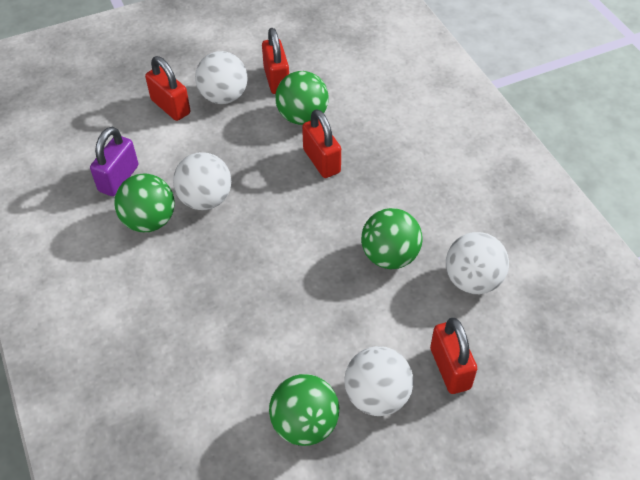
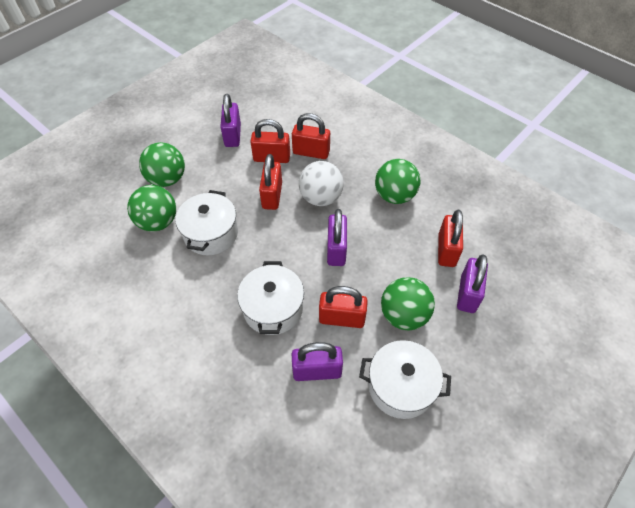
purple padlock: 1 -> 4
red padlock: 4 -> 5
white ball: 4 -> 1
white pot: 0 -> 3

